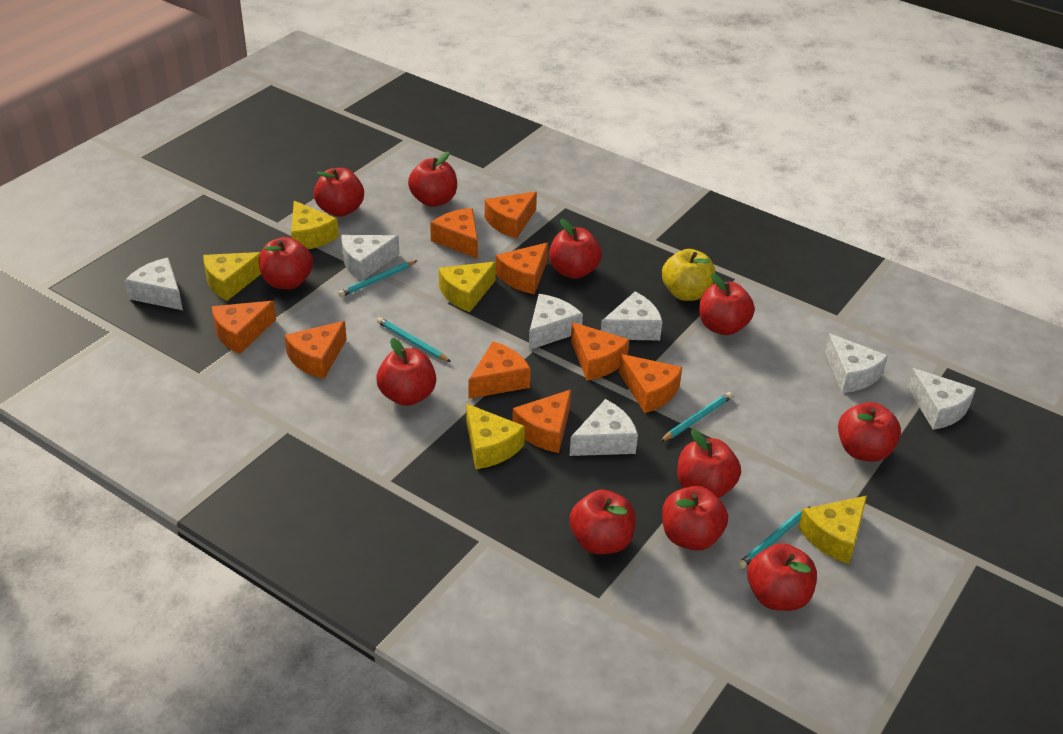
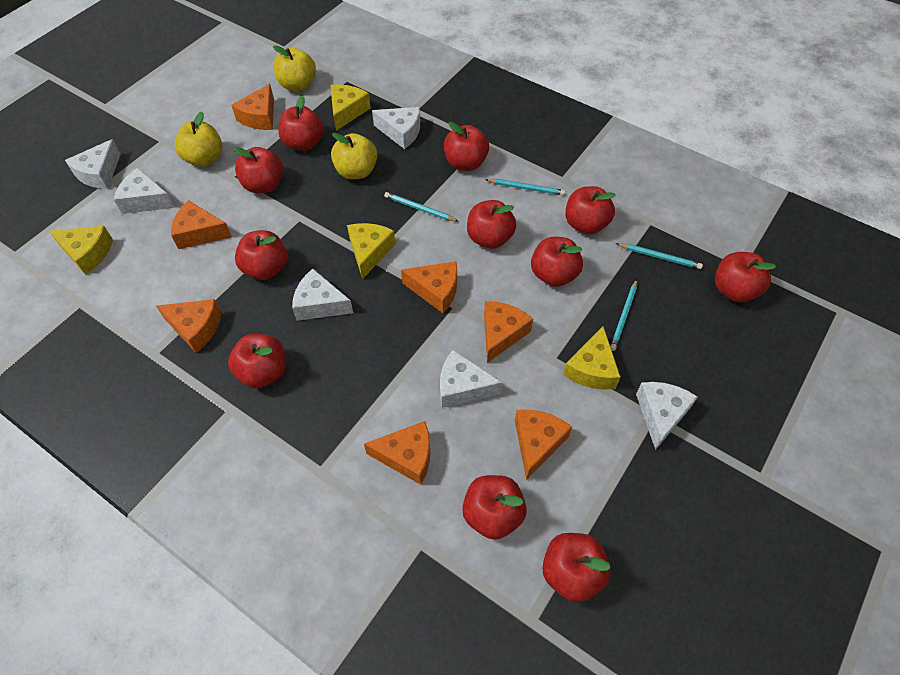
orange cheese: 9 -> 7
white cheese: 7 -> 6
yellow apple: 1 -> 3
yellow cheese: 5 -> 4

